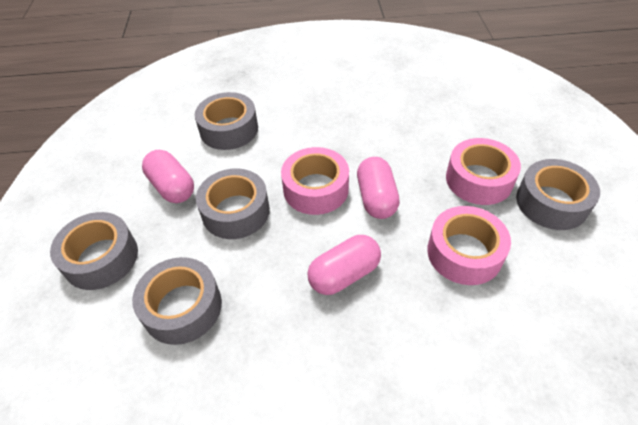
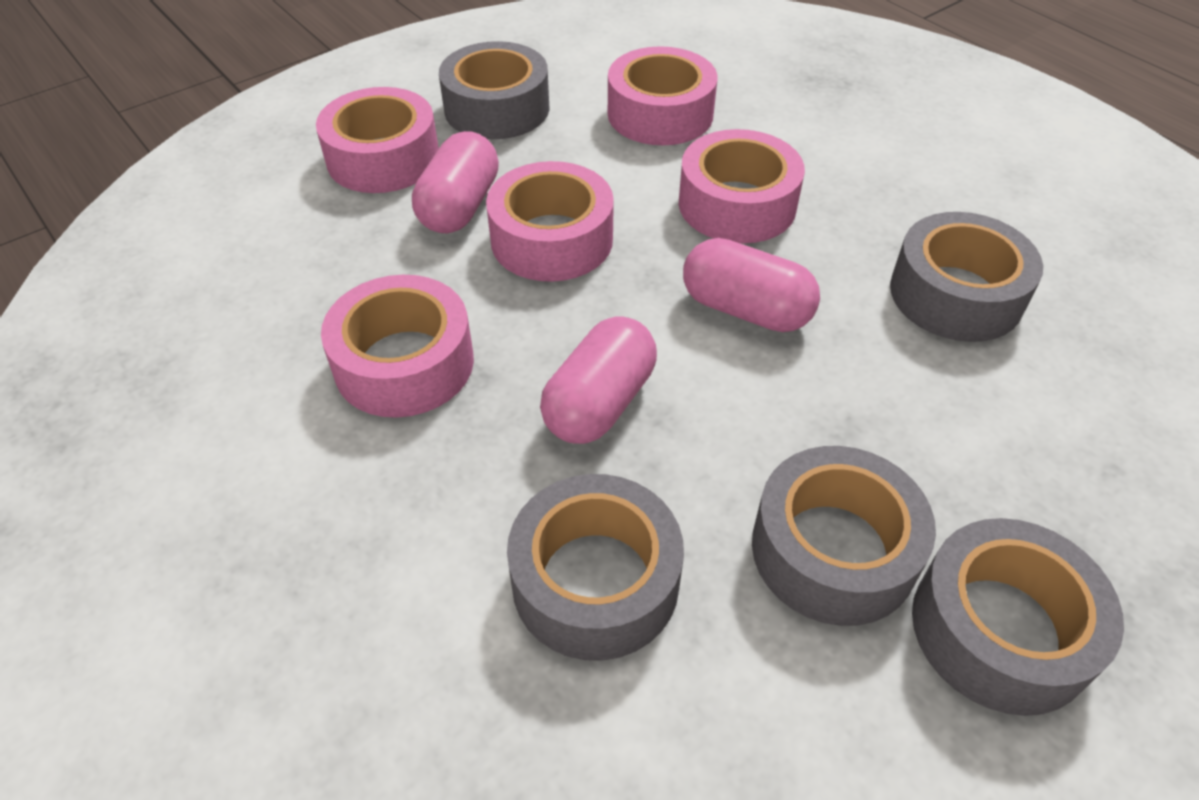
pink tape: 3 -> 5

